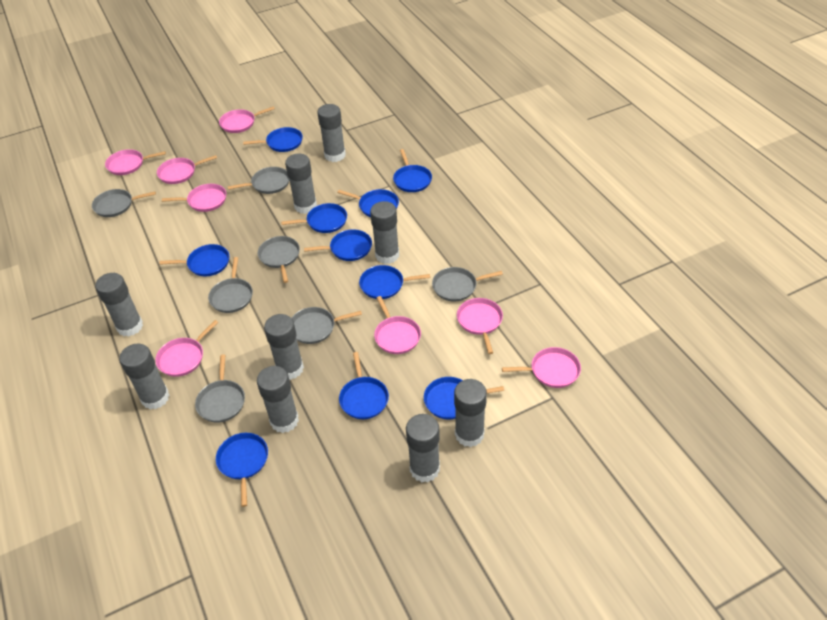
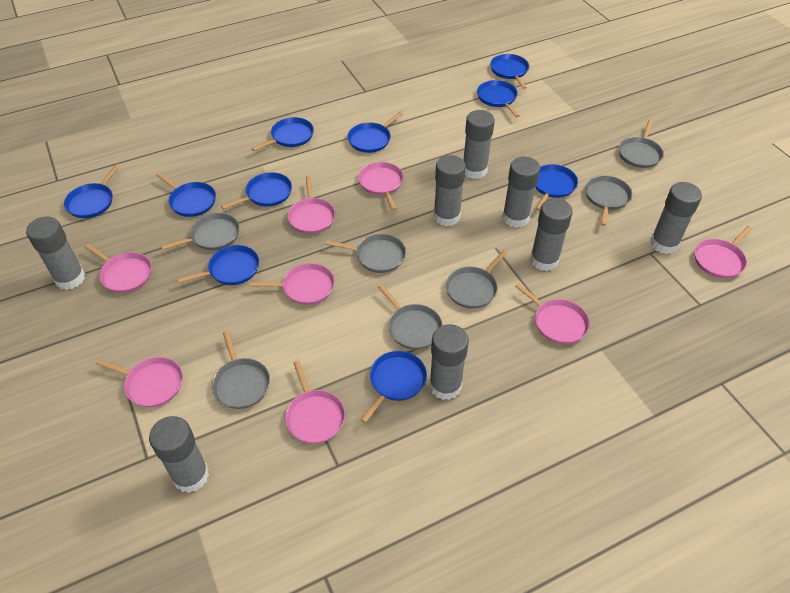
grey glue stick: 9 -> 8

